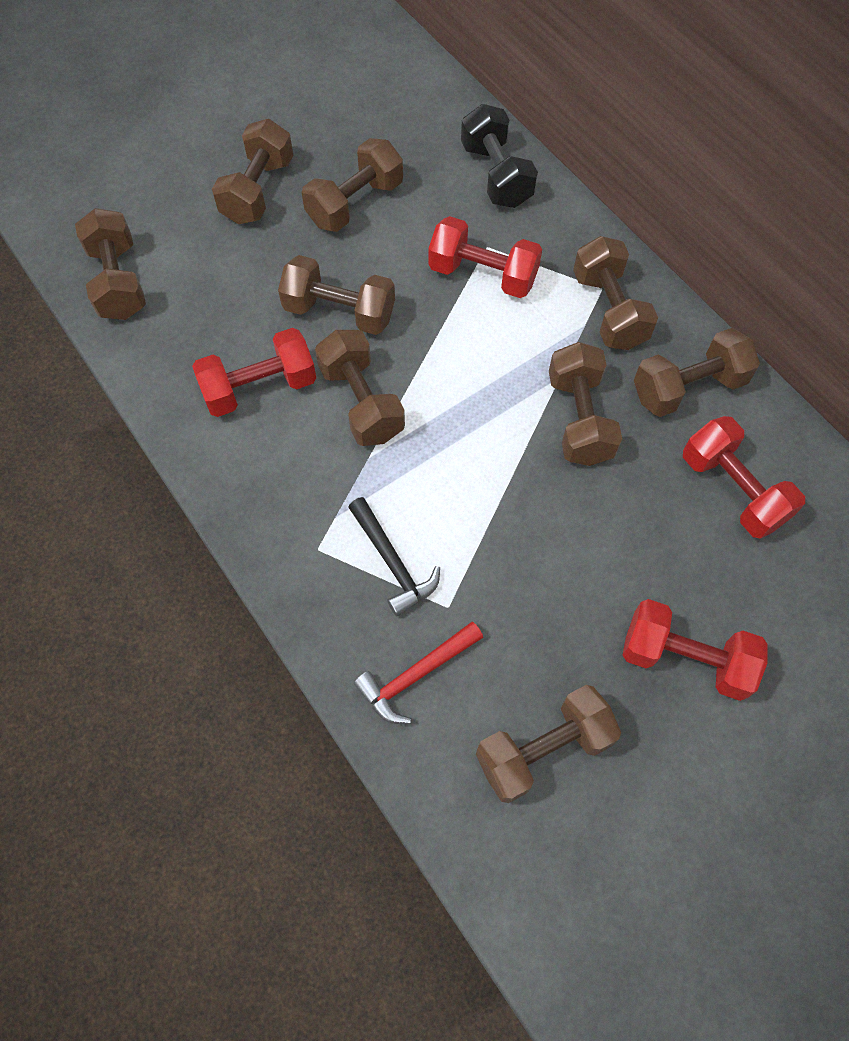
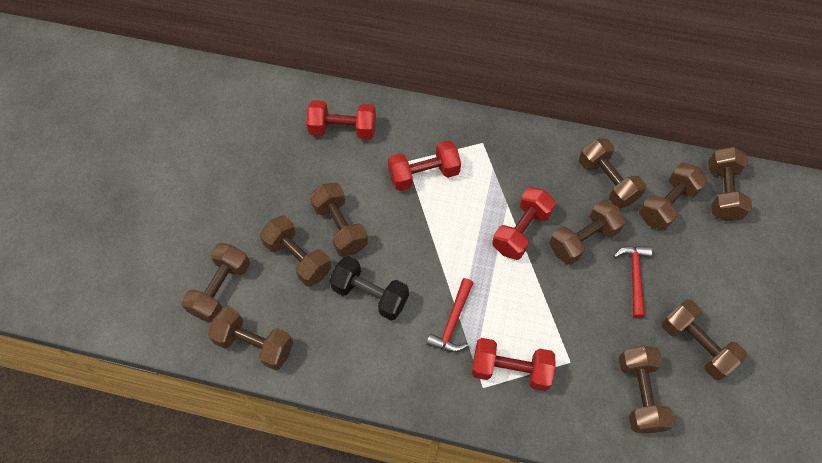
black hammer: 1 -> 0
brown dumbbell: 9 -> 10
red hammer: 1 -> 2

